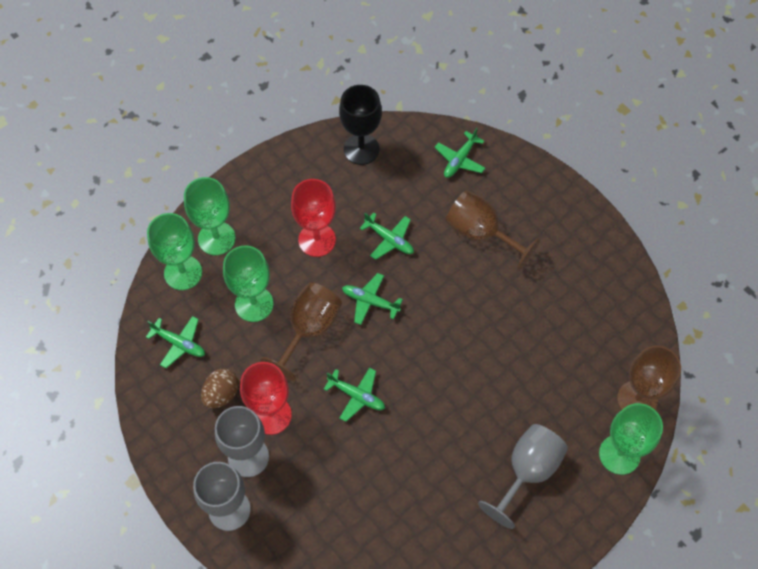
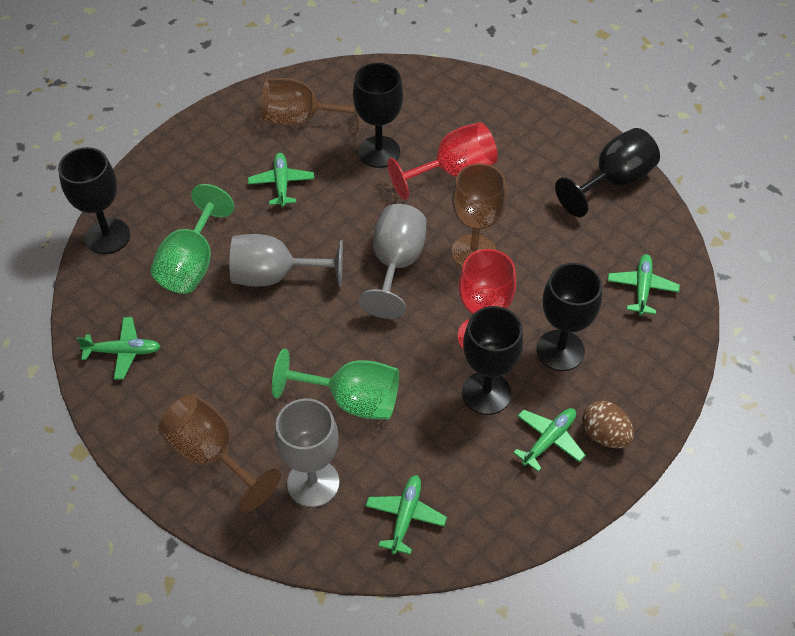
black goblet: 1 -> 5
green goblet: 4 -> 2

